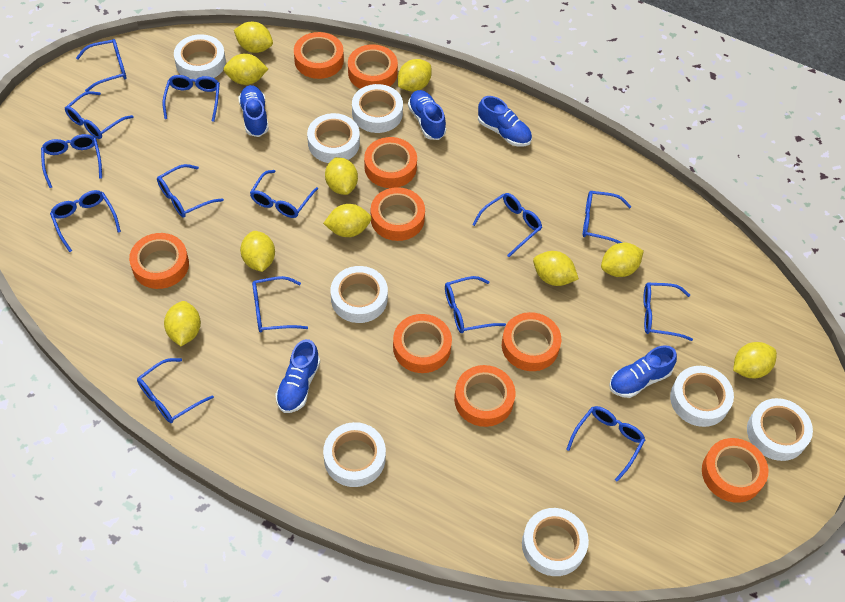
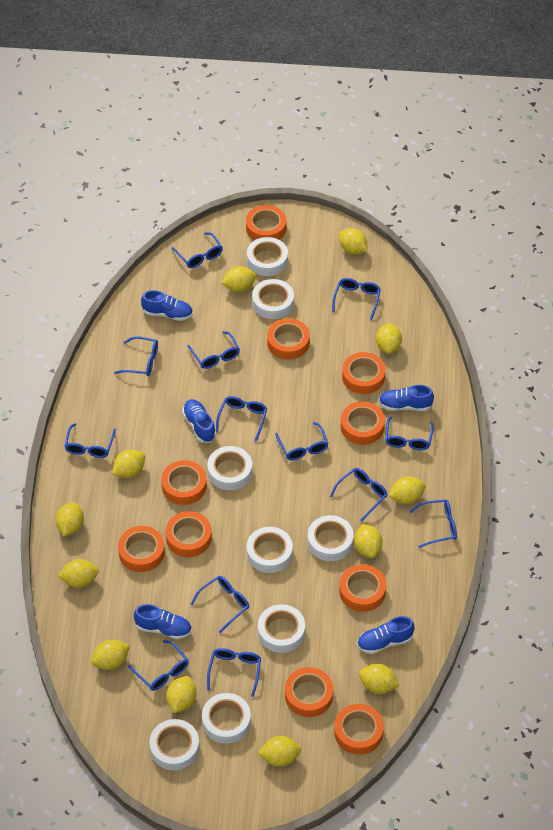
blue glasses: 14 -> 13
orange tape: 9 -> 10
yellow lemon: 10 -> 12

